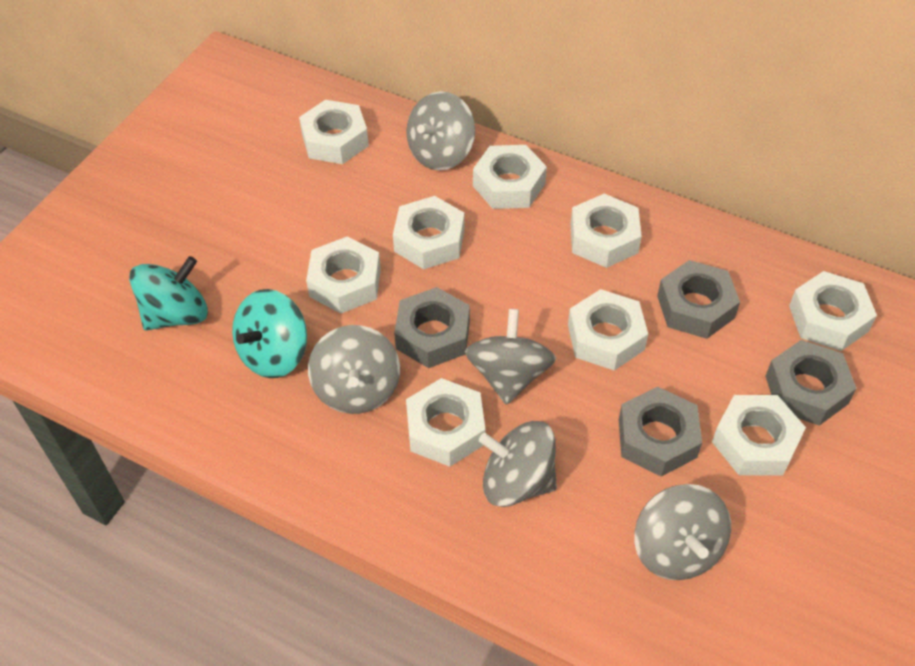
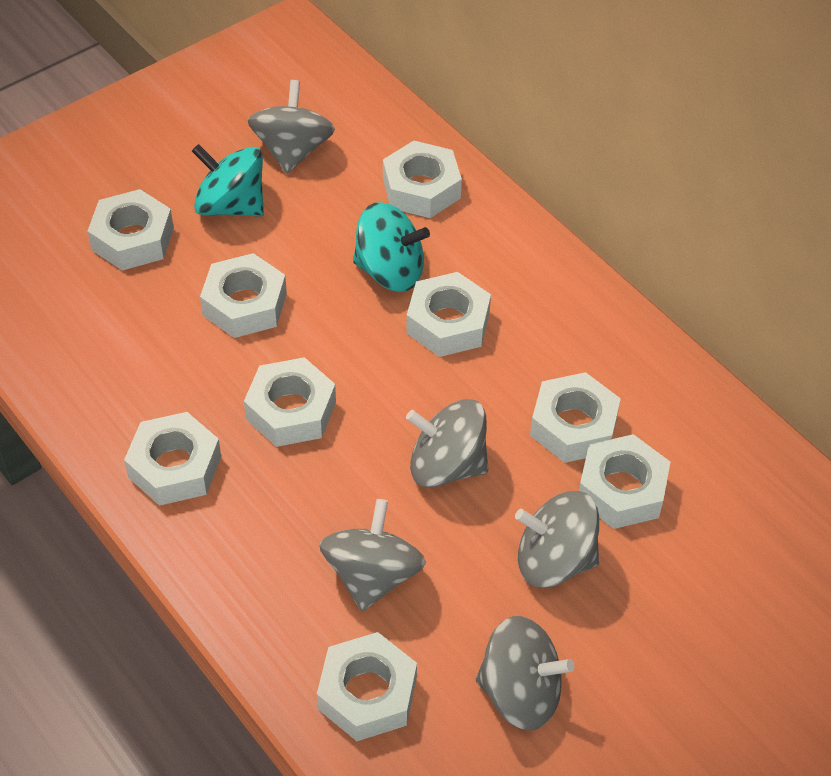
grey nut: 4 -> 0

